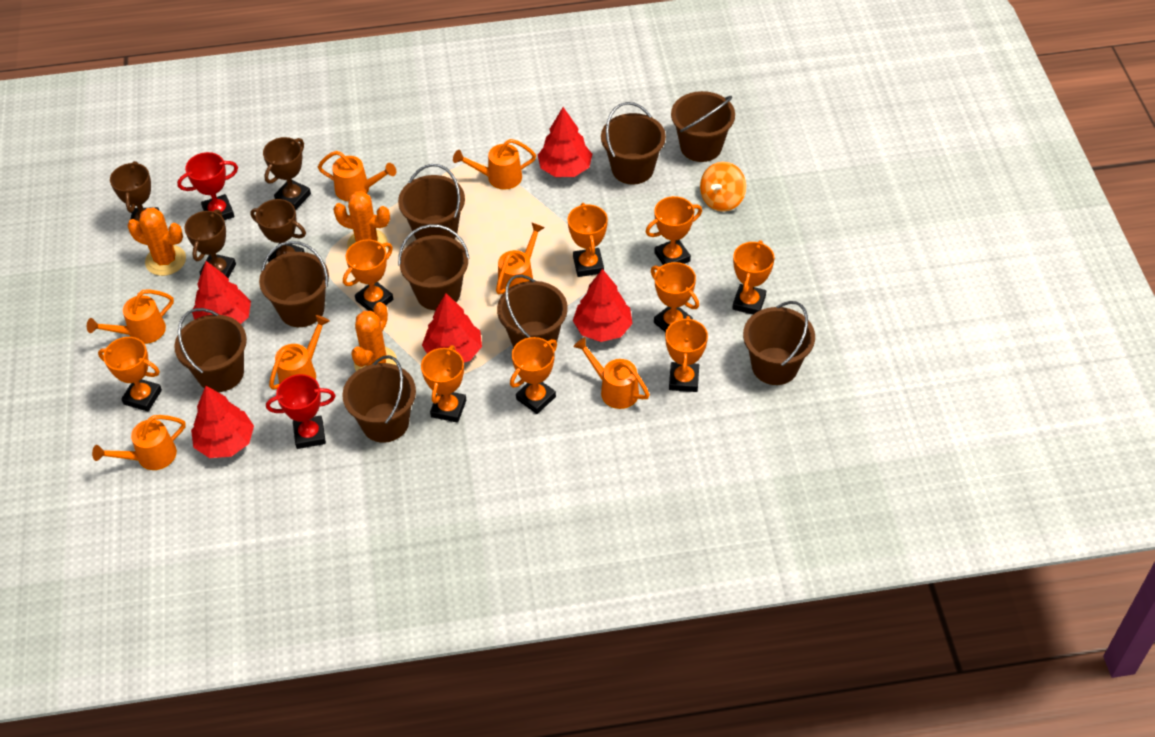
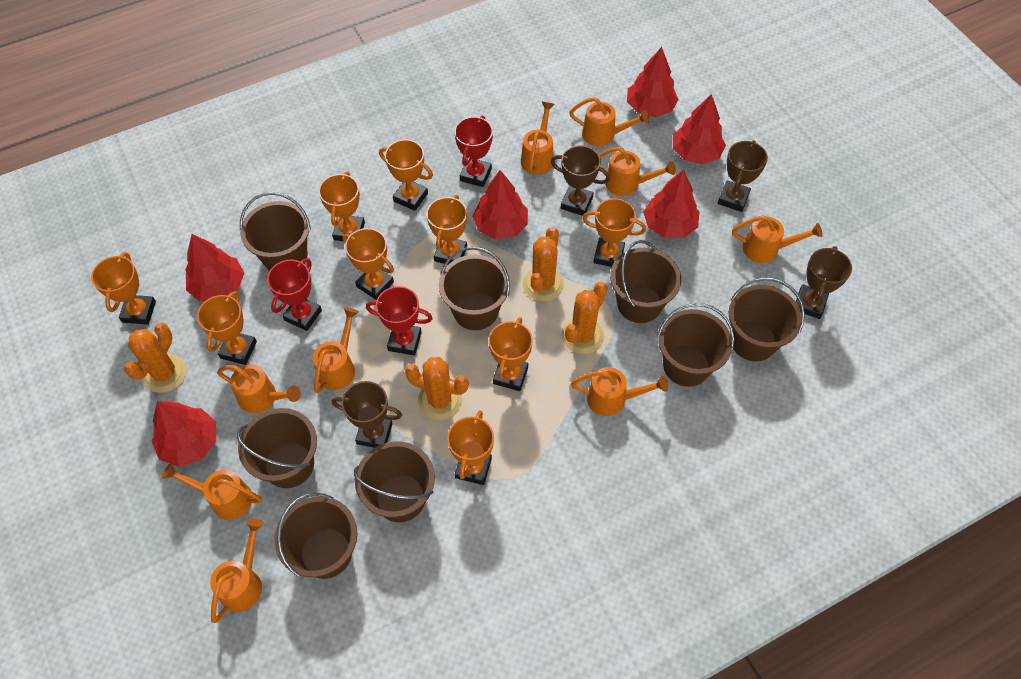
brown bucket: 9 -> 8
orange cactus: 3 -> 4
orange spinning top: 1 -> 0
orange watering can: 7 -> 9
red tree: 5 -> 6
red trophy: 2 -> 3

